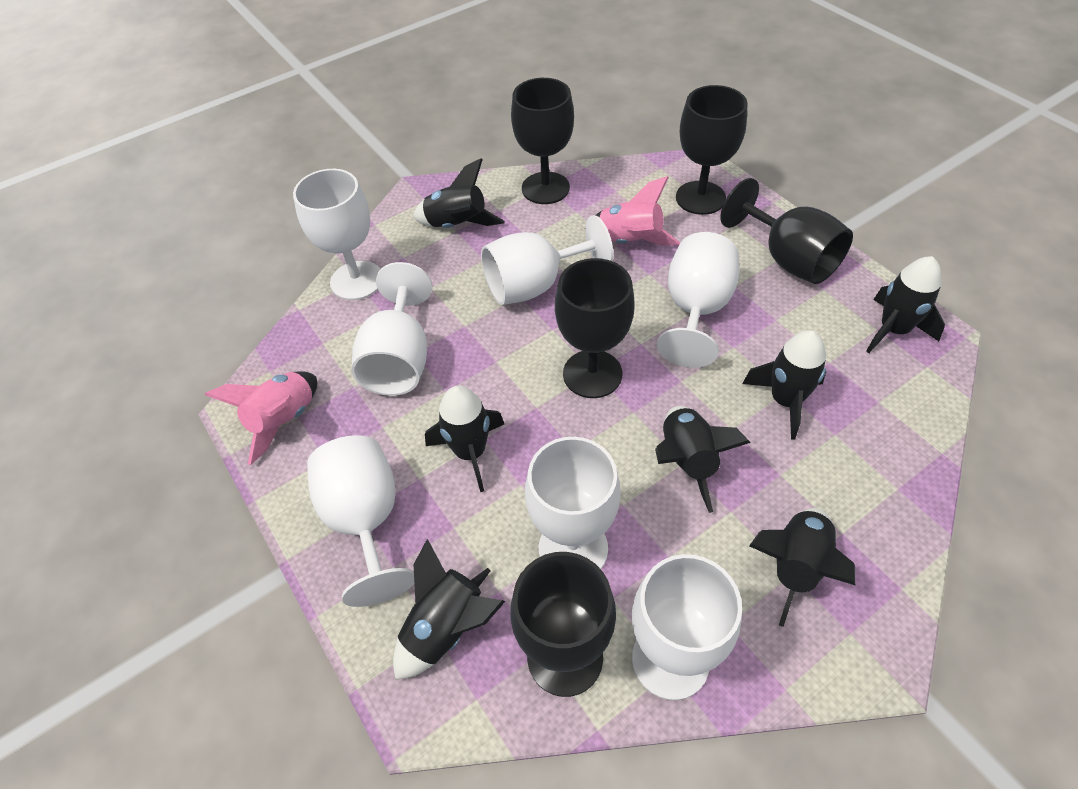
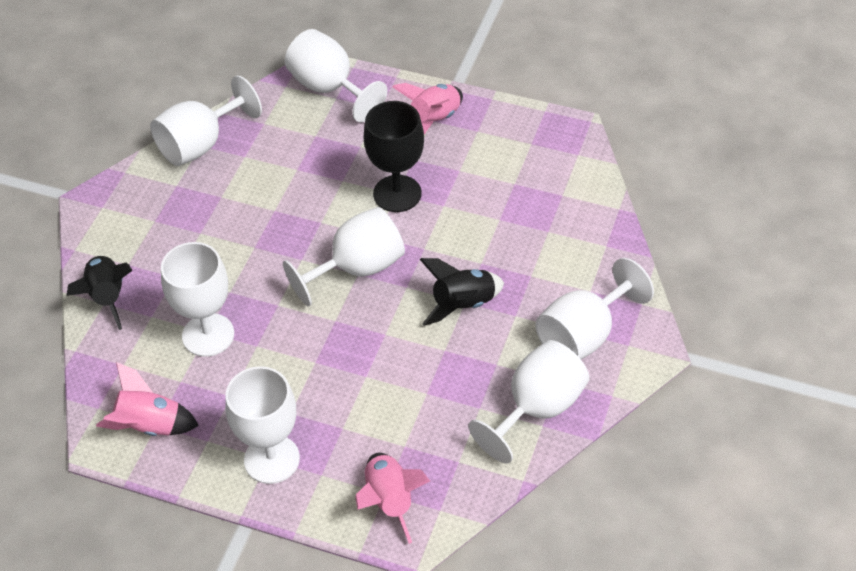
black goblet: 5 -> 1
black rocket: 7 -> 2
pink rocket: 2 -> 3

